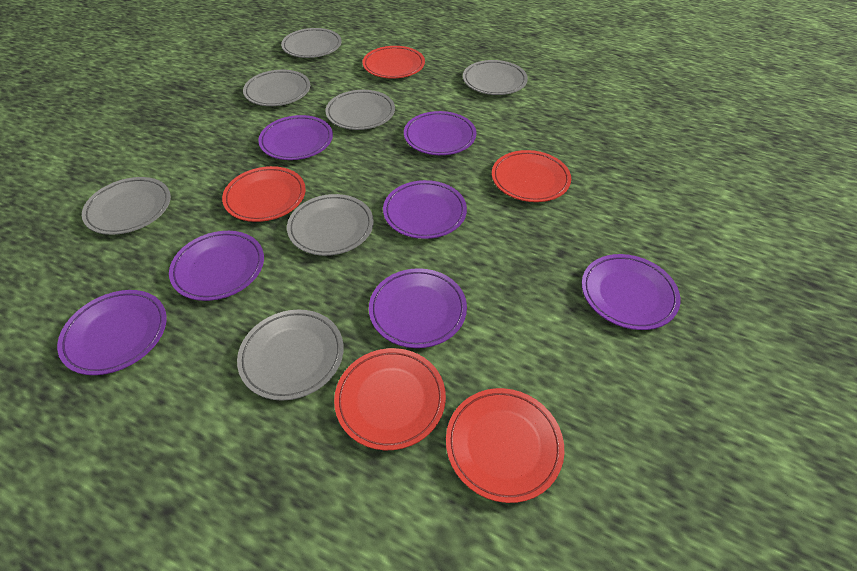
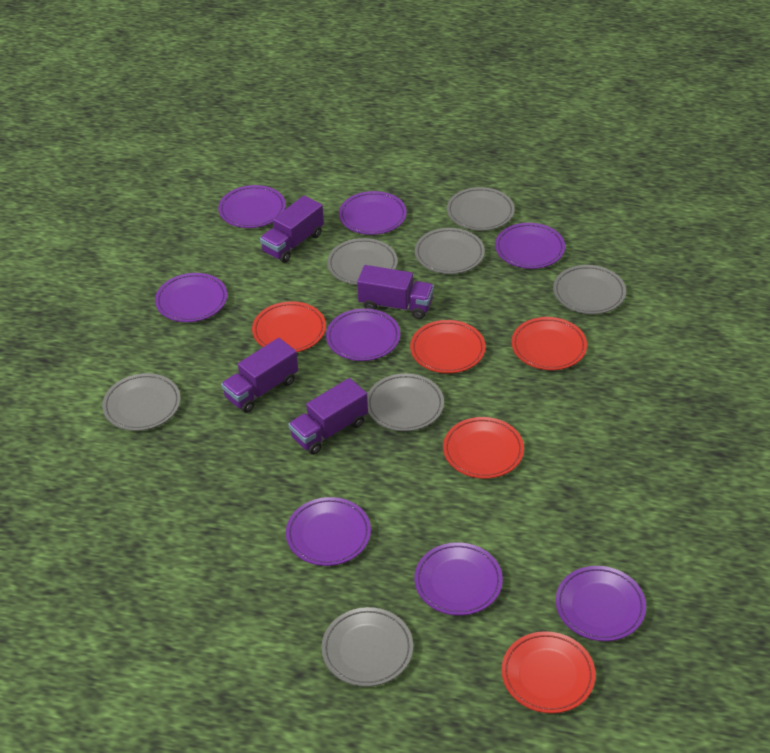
purple plate: 7 -> 8
purple truck: 0 -> 4

